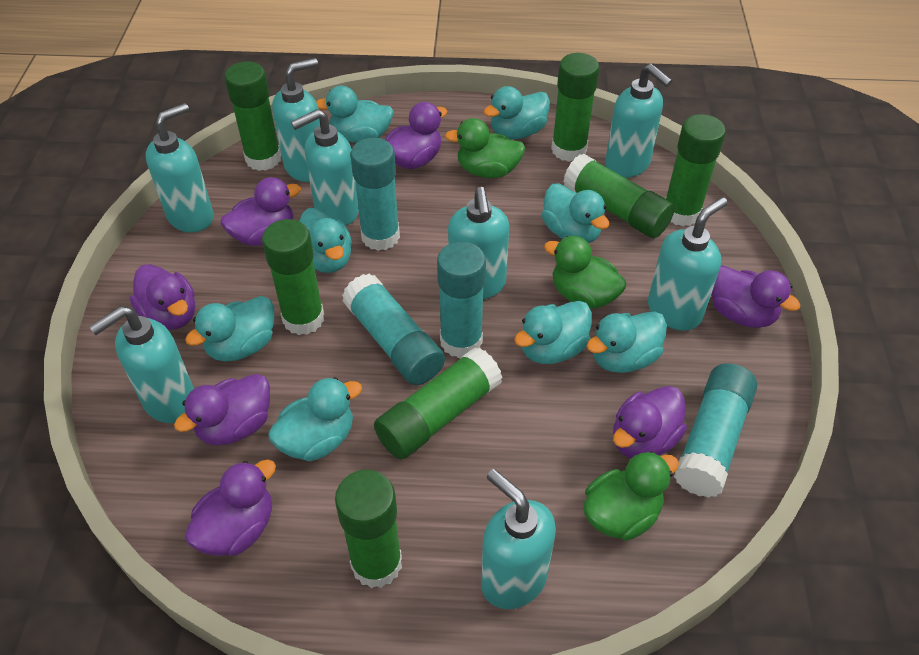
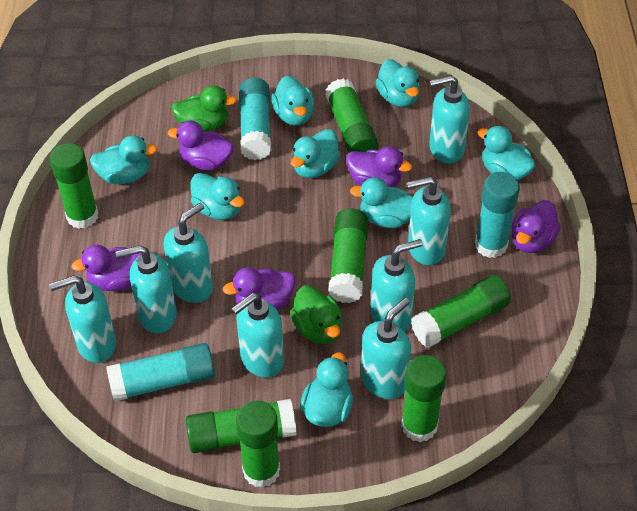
green duck: 3 -> 2
purple duck: 7 -> 5
turquoise glue stick: 4 -> 3

